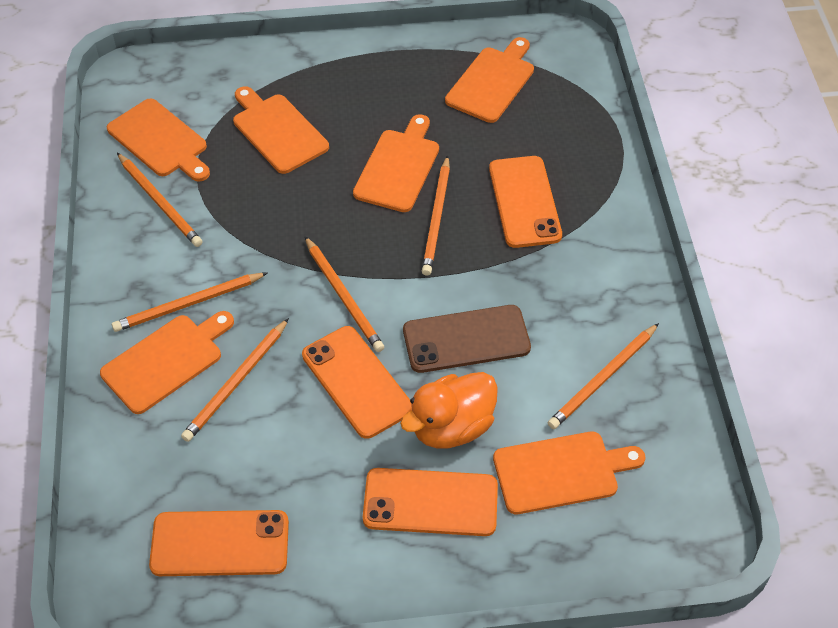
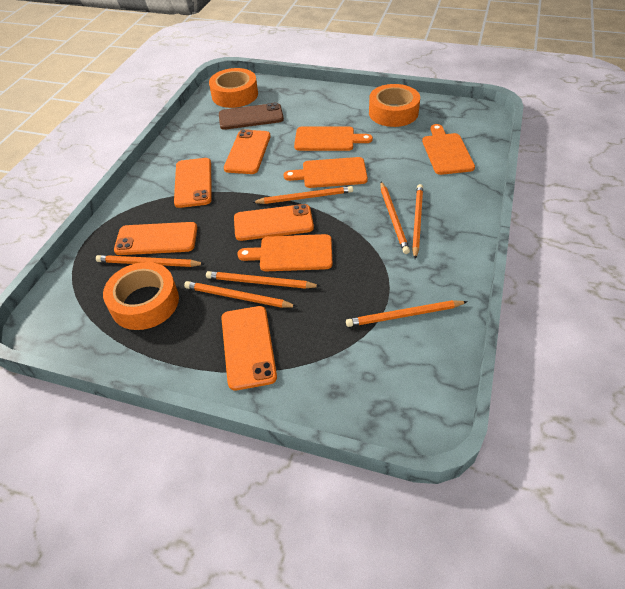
orange cutting board: 6 -> 4
orange duck: 1 -> 0
orange pencil: 6 -> 7
orange phone: 4 -> 5
orange tape: 0 -> 3

